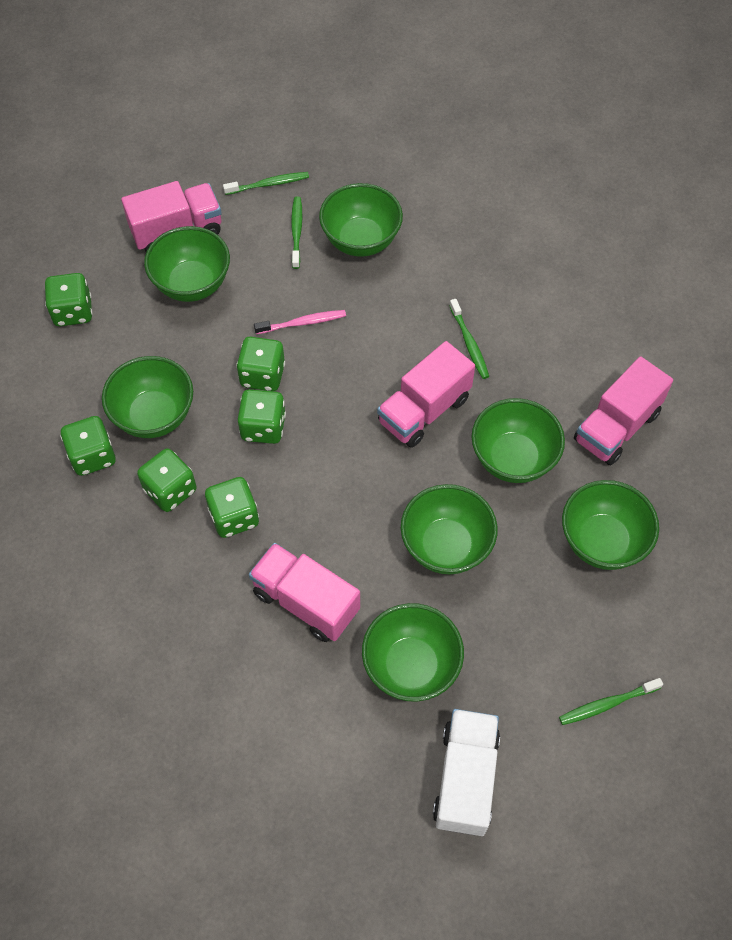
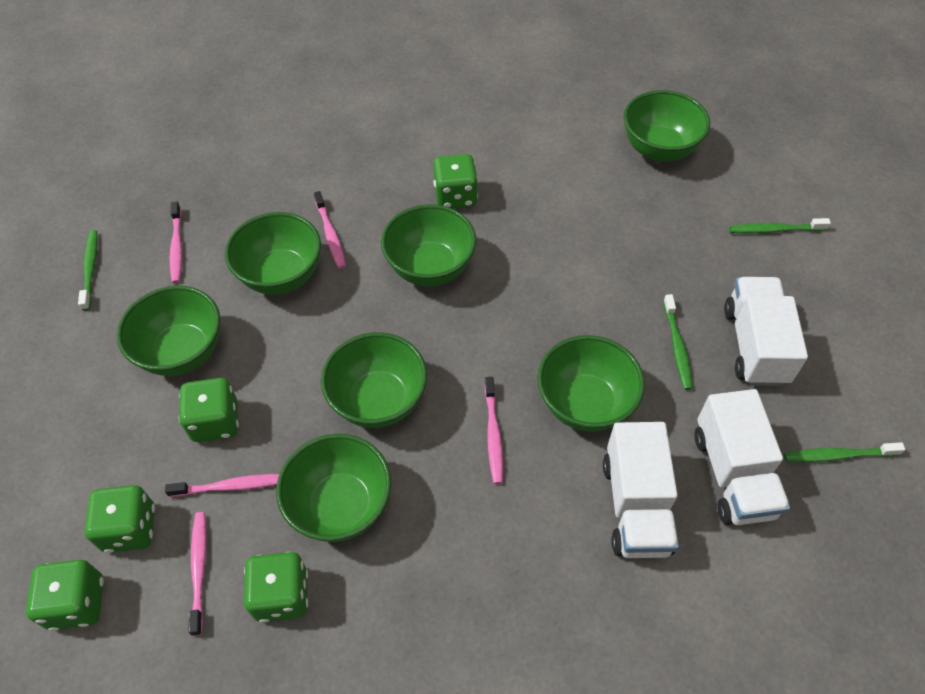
green dice: 6 -> 5
pink toothbrush: 1 -> 5
pink truck: 4 -> 0
white truck: 1 -> 3

